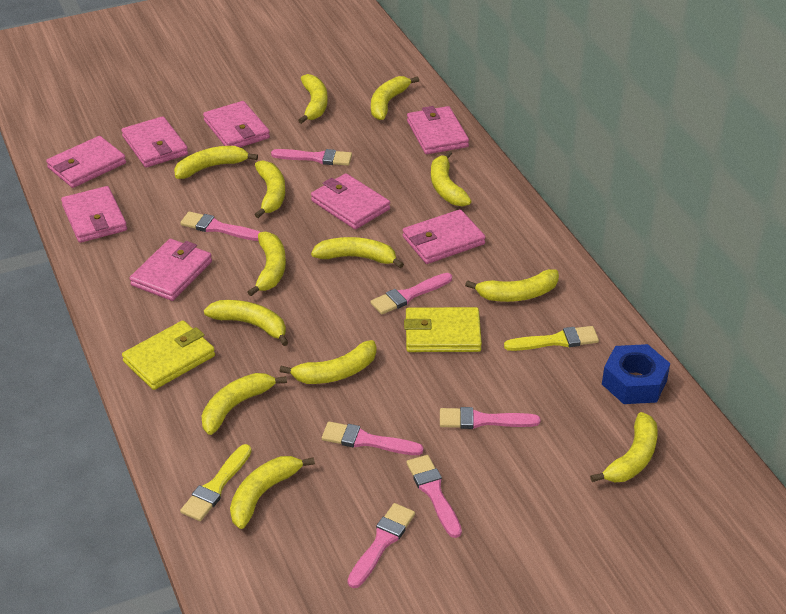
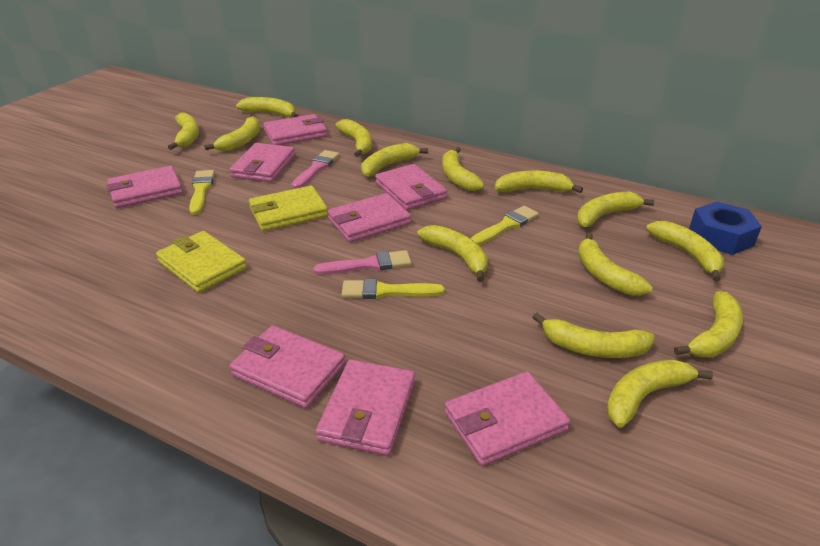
pink brush: 7 -> 2
yellow banana: 13 -> 14
yellow brush: 2 -> 3

